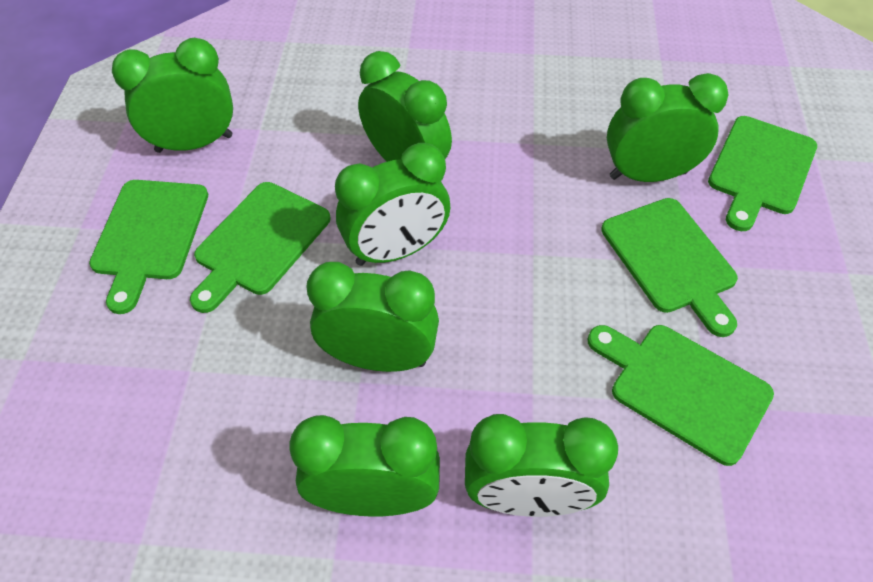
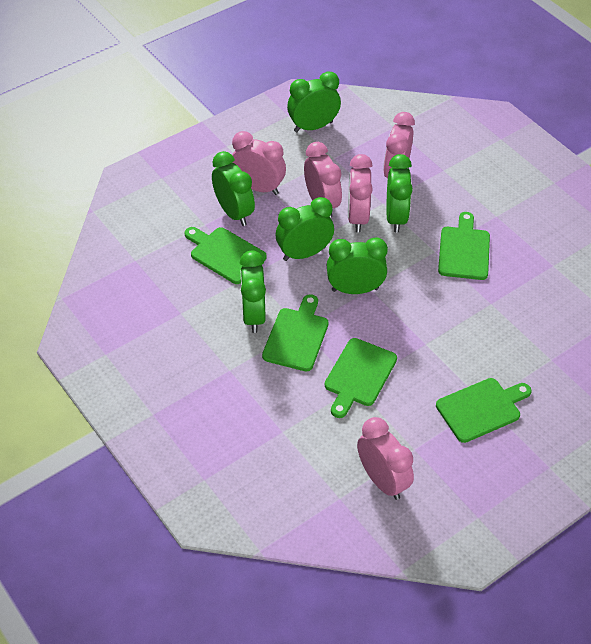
green clock: 7 -> 6
pink clock: 0 -> 5

